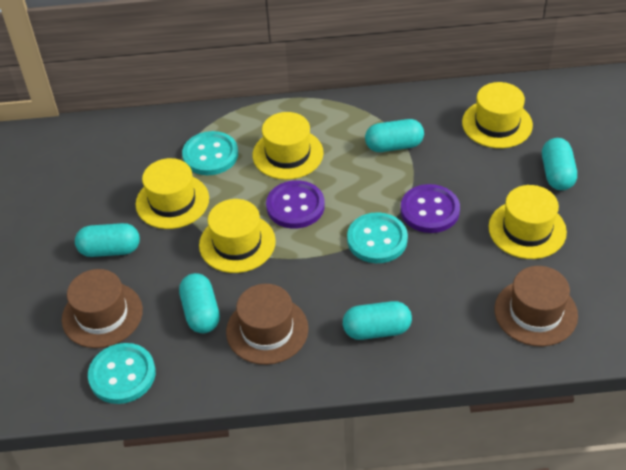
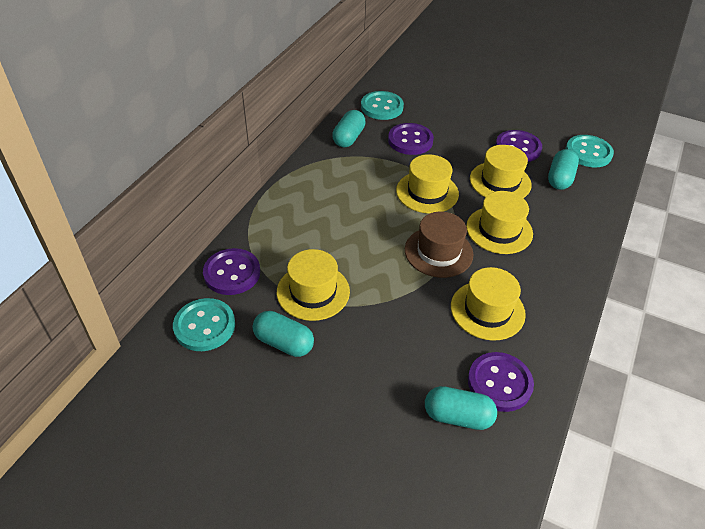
brown hat: 3 -> 1
purple button: 2 -> 4
turquoise capsule: 5 -> 4

